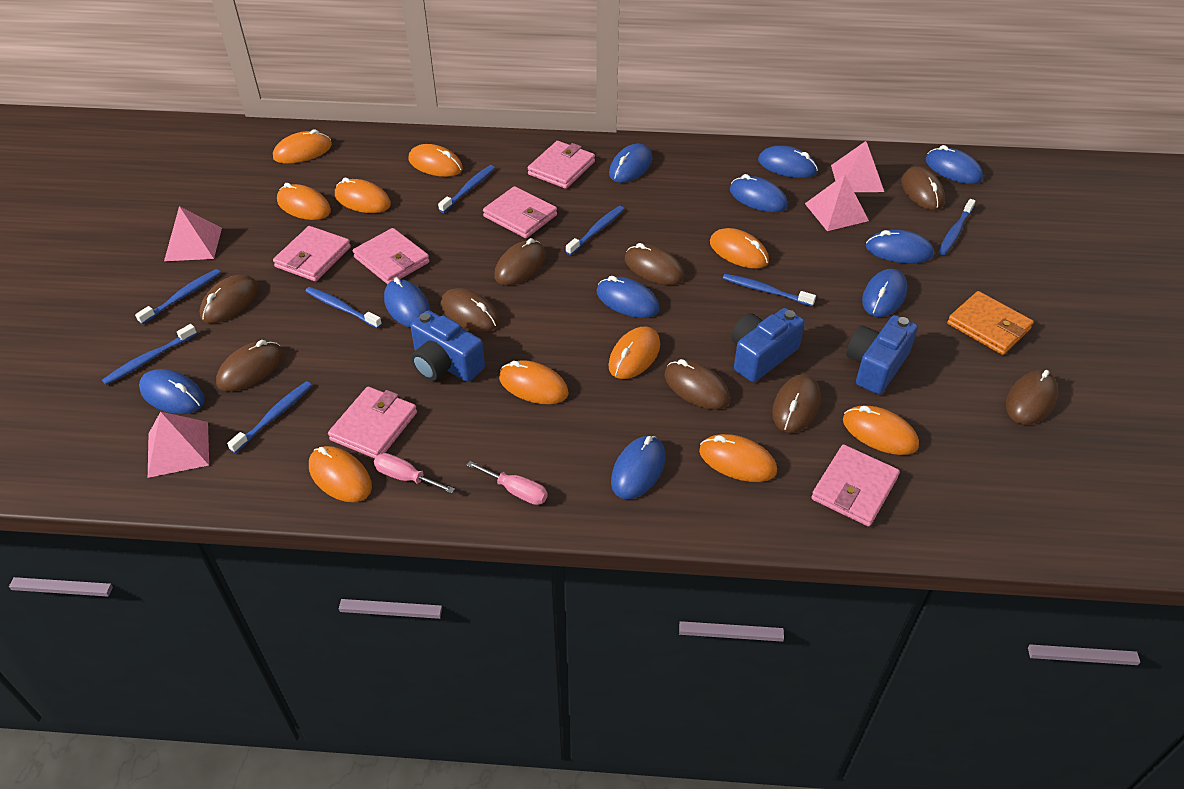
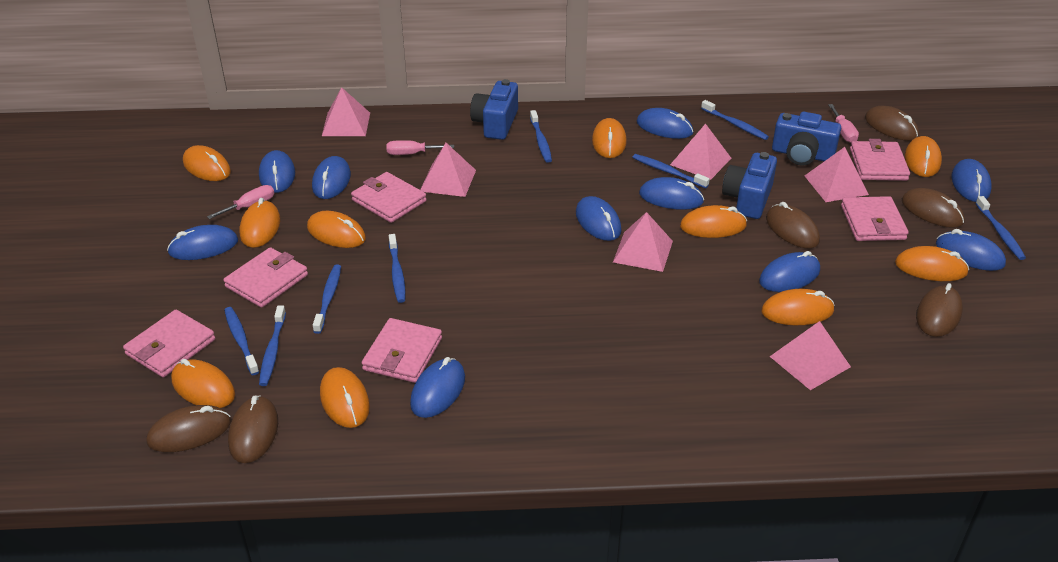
brown mouse: 9 -> 6
orange wallet: 1 -> 0
pink pyramid: 4 -> 6
pink screwdriver: 2 -> 3

